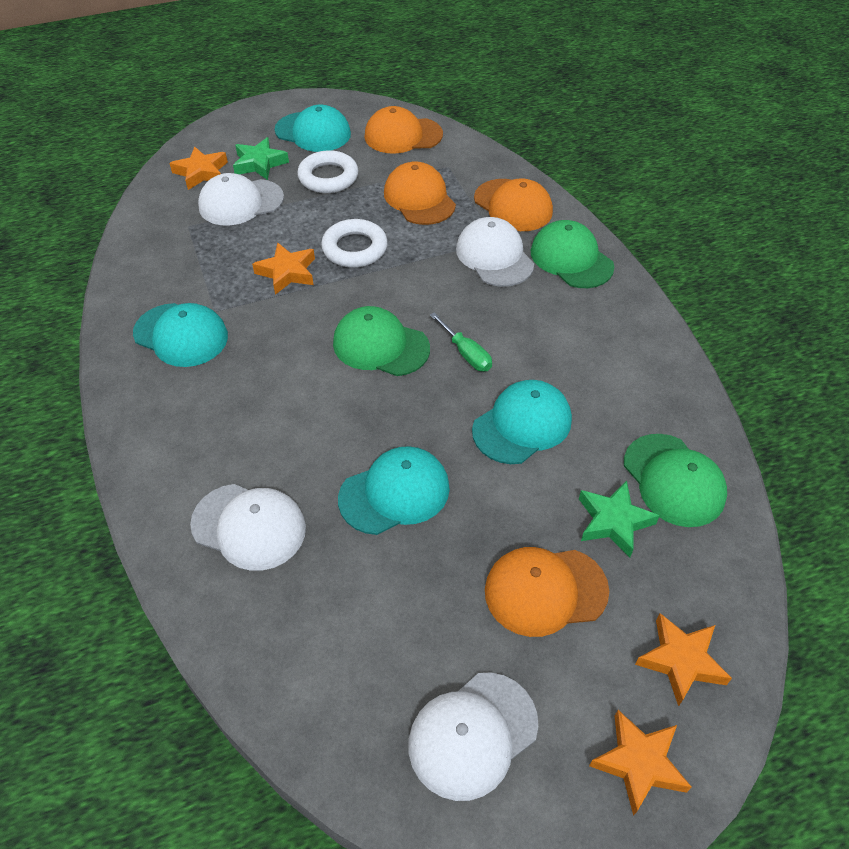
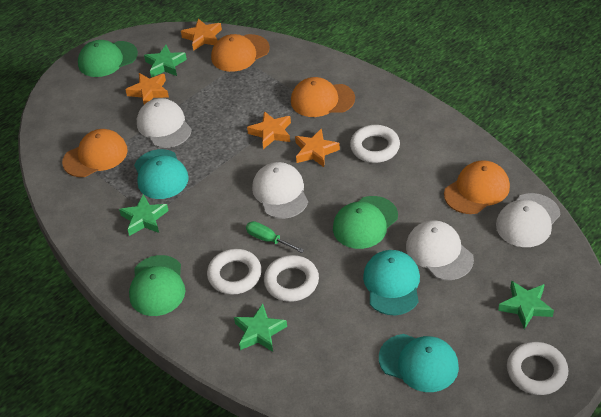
green star: 2 -> 4
turquoise cap: 4 -> 3
white ring: 2 -> 4

